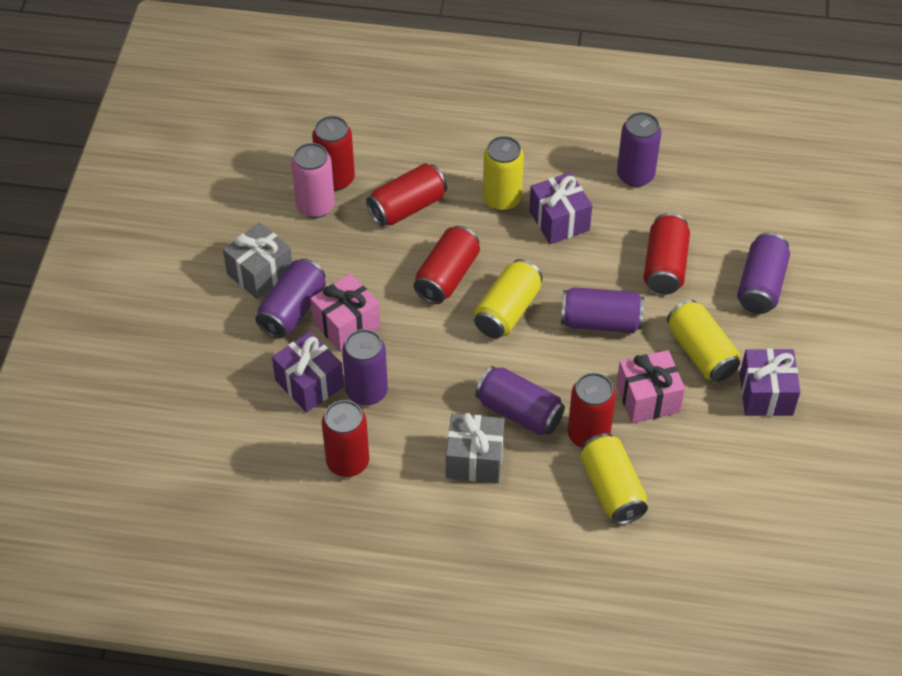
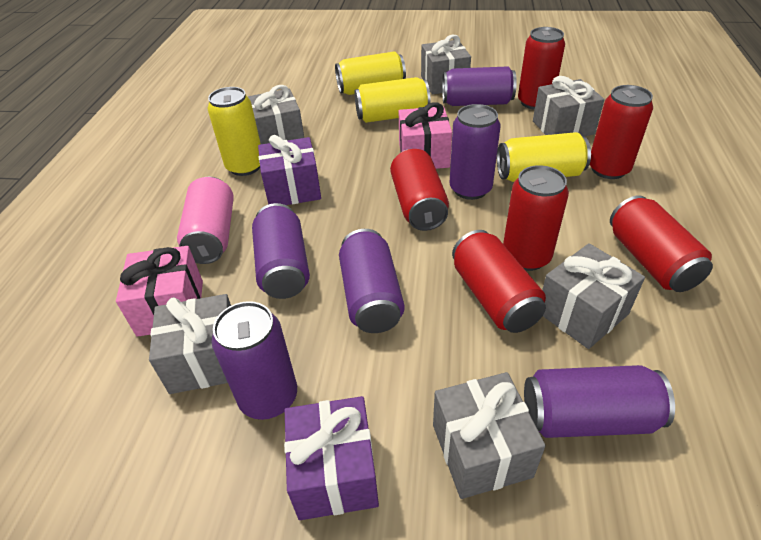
grey gift: 2 -> 6
purple gift: 3 -> 2

